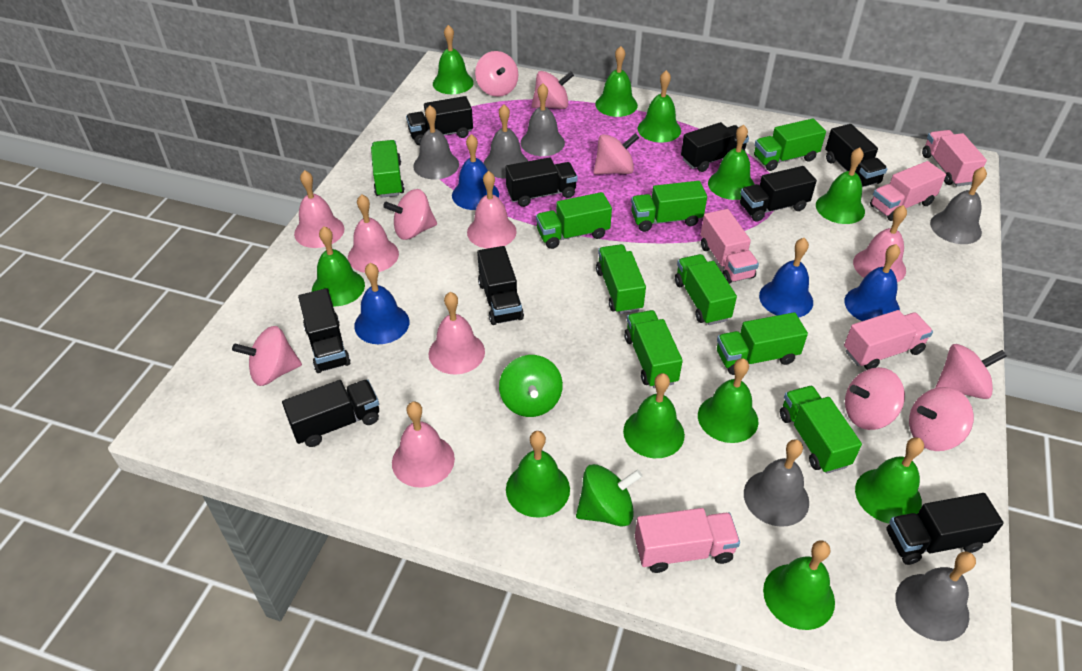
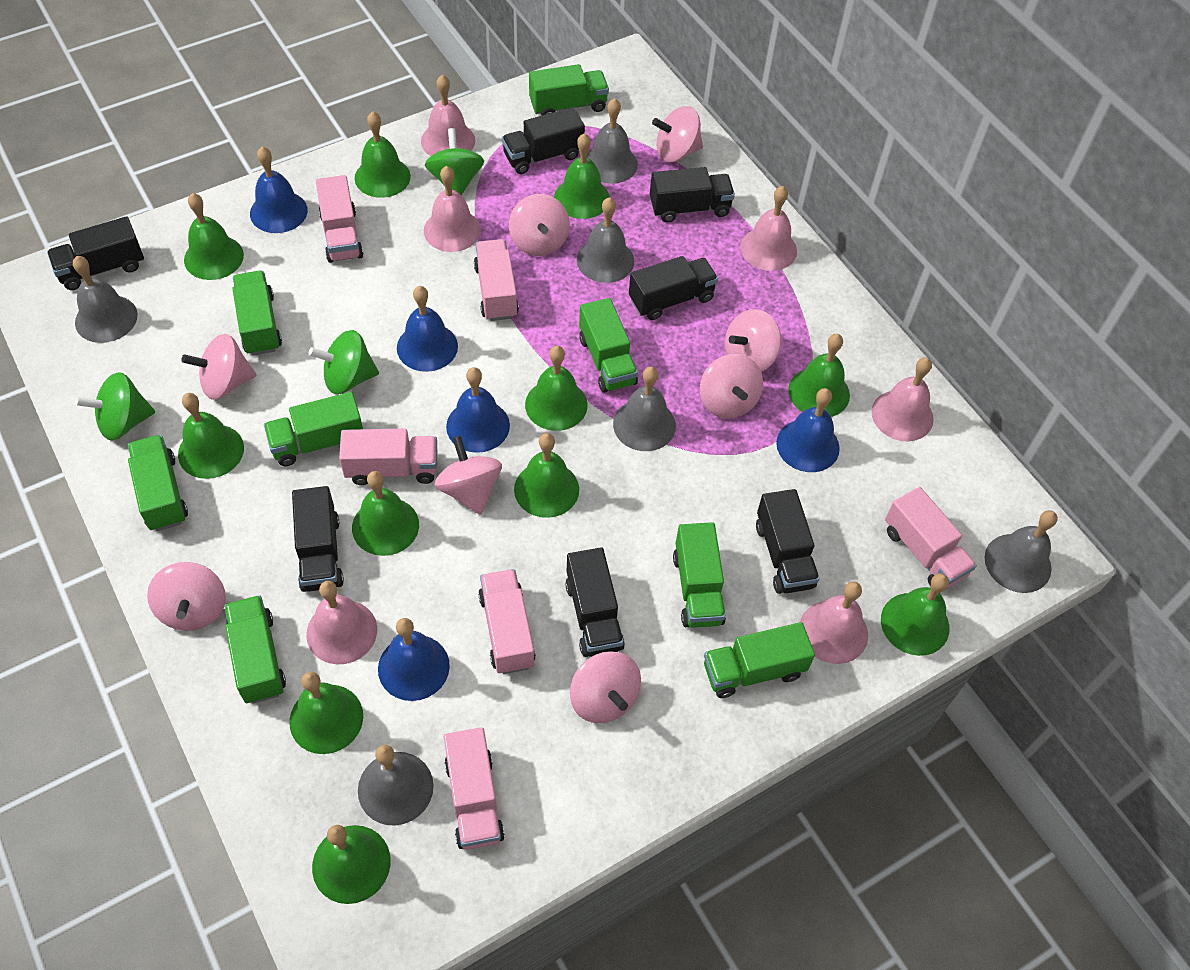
black truck: 9 -> 7
blue bell: 4 -> 5
green spinning top: 2 -> 3
green truck: 9 -> 8
pink truck: 5 -> 6

